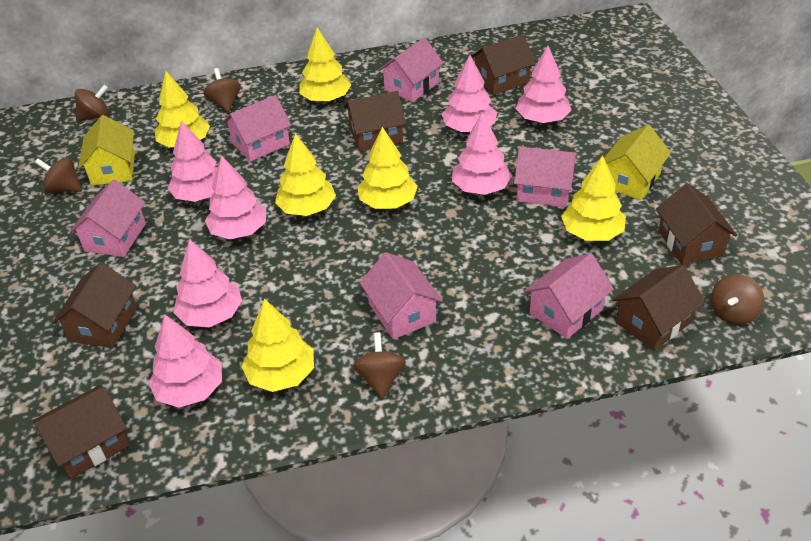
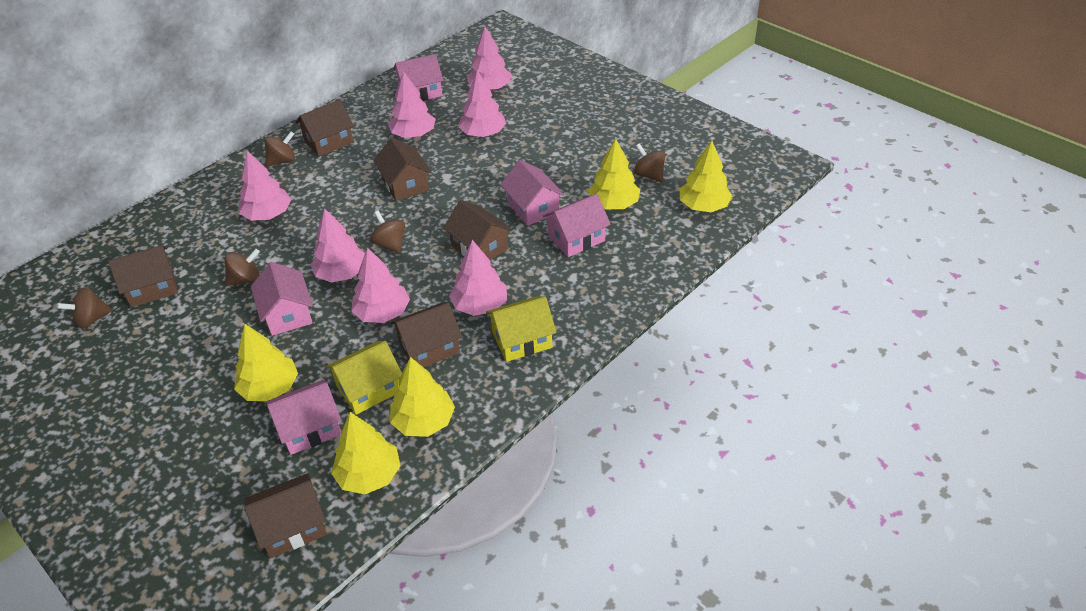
pink house: 6 -> 5
yellow tree: 6 -> 5

